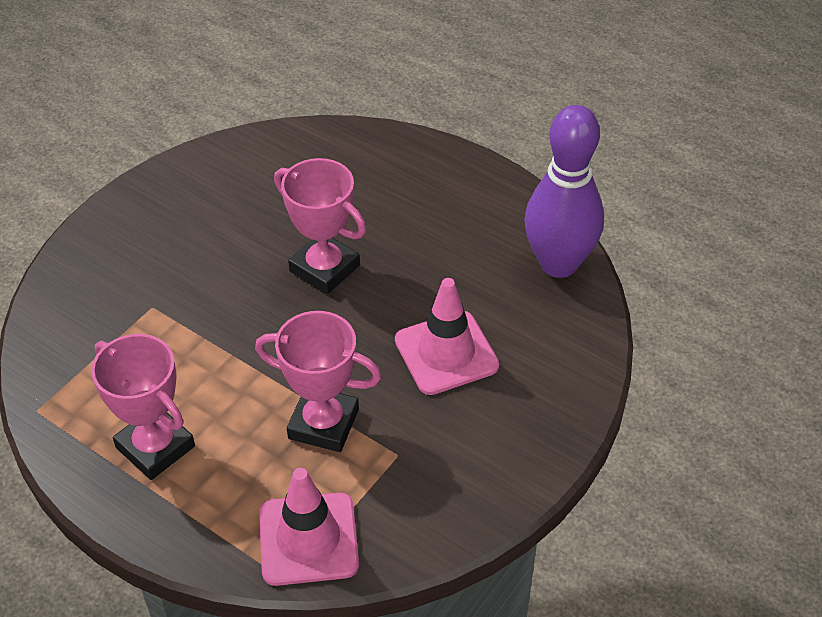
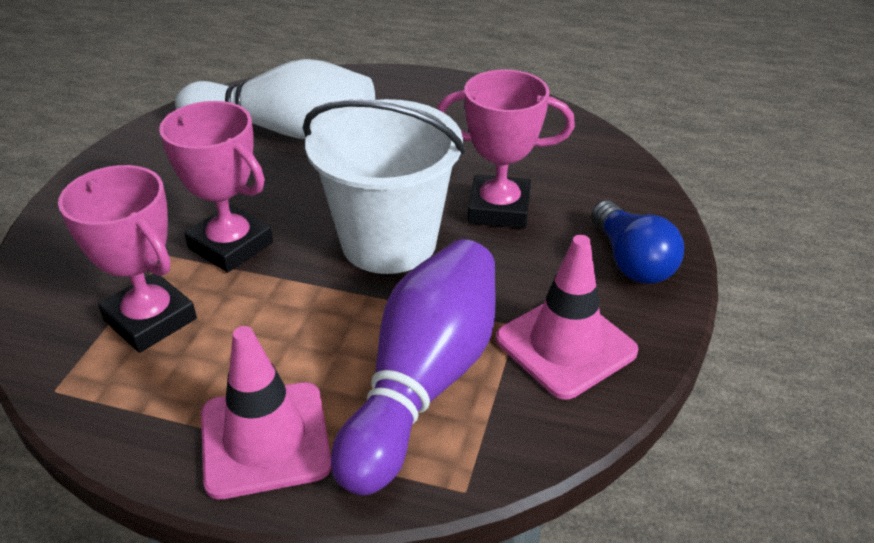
blue light bulb: 0 -> 1
white bowling pin: 0 -> 1
white bucket: 0 -> 1

